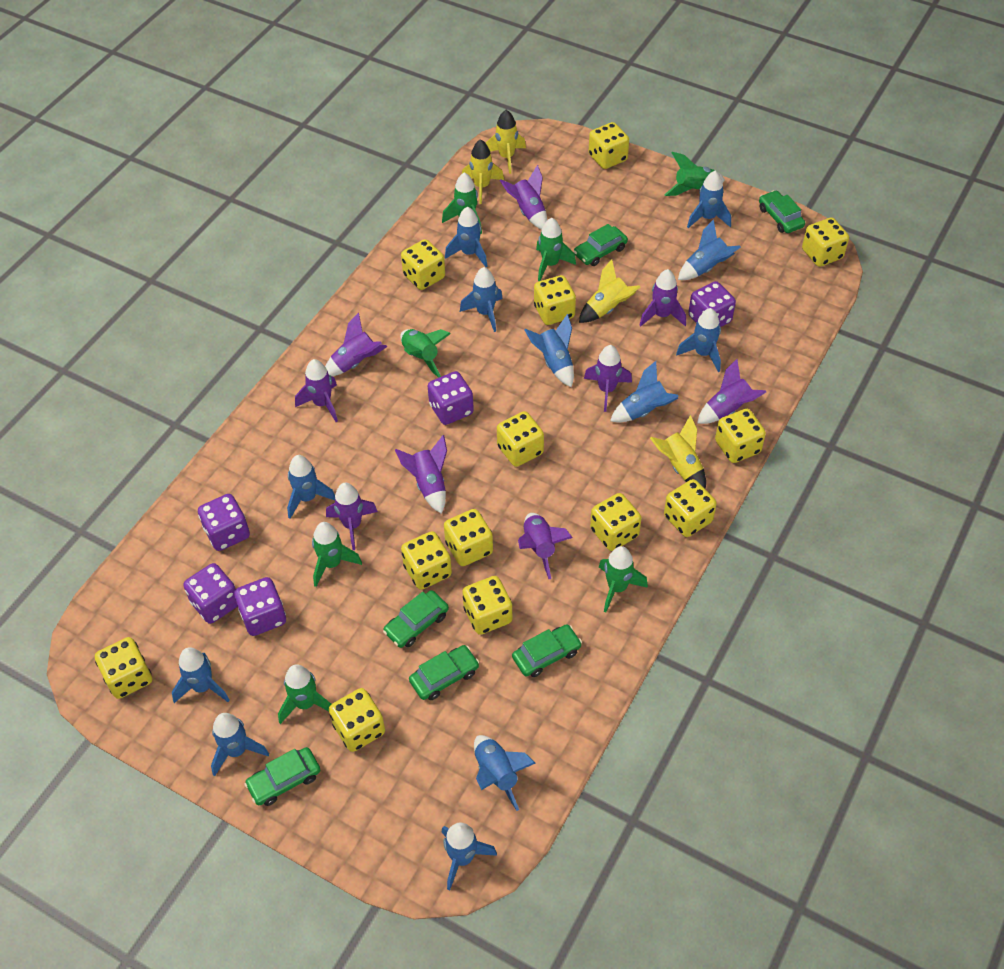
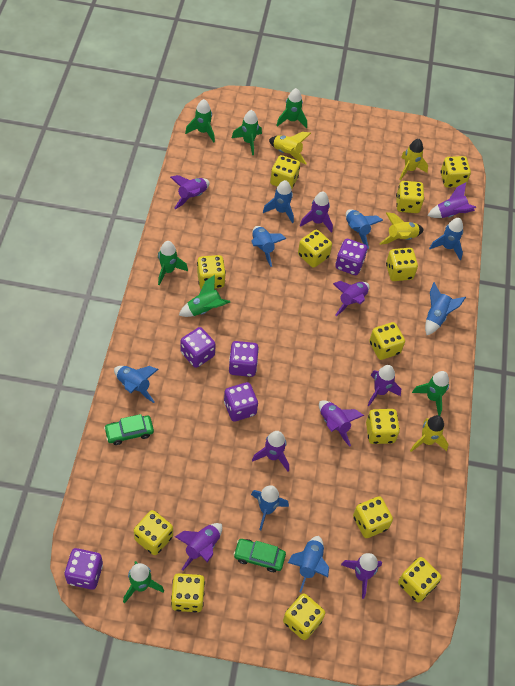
blue rocket: 12 -> 8
green car: 6 -> 2

